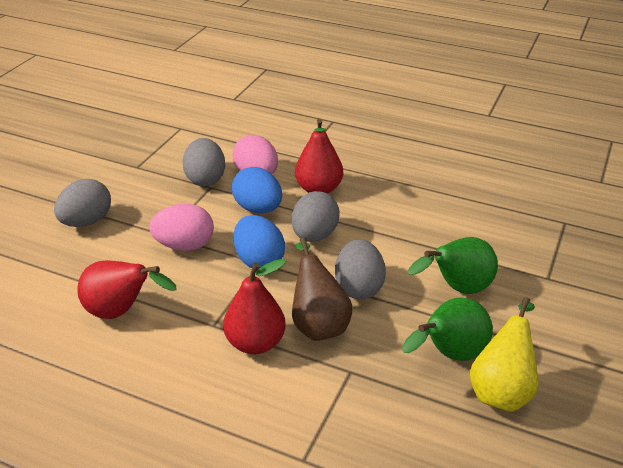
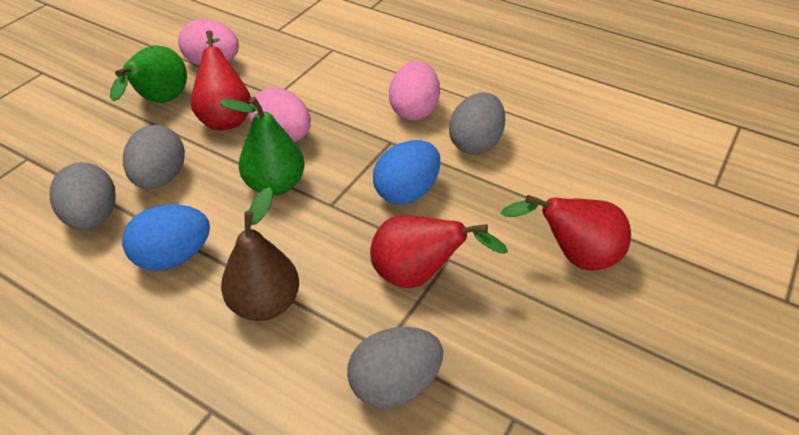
pink egg: 2 -> 3
yellow pear: 1 -> 0

